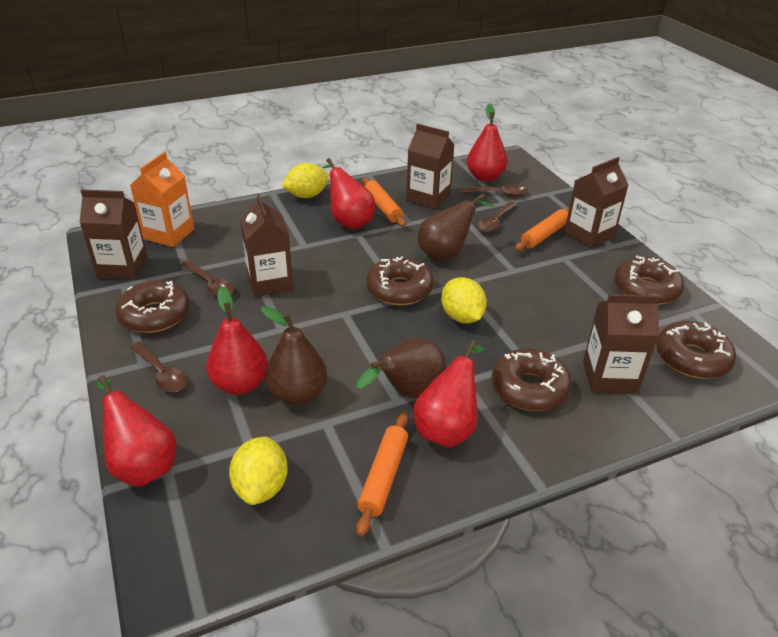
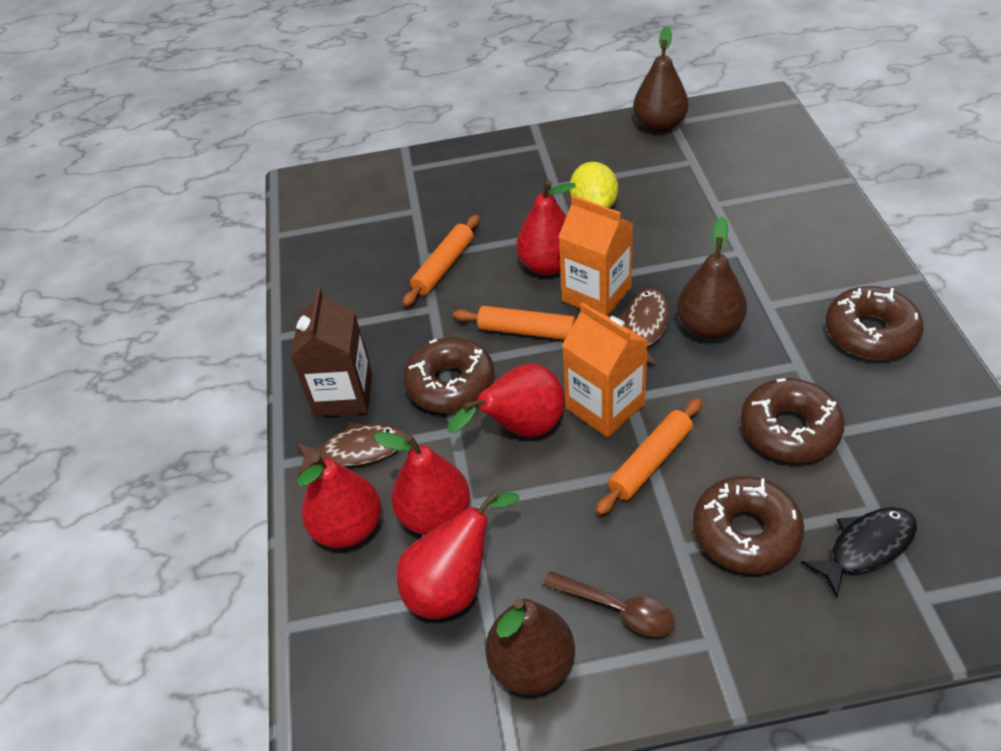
black fish: 0 -> 1
brown carton: 5 -> 1
brown donut: 5 -> 4
brown fish: 0 -> 2
brown spoon: 4 -> 1
orange carton: 1 -> 2
yellow lemon: 3 -> 1

